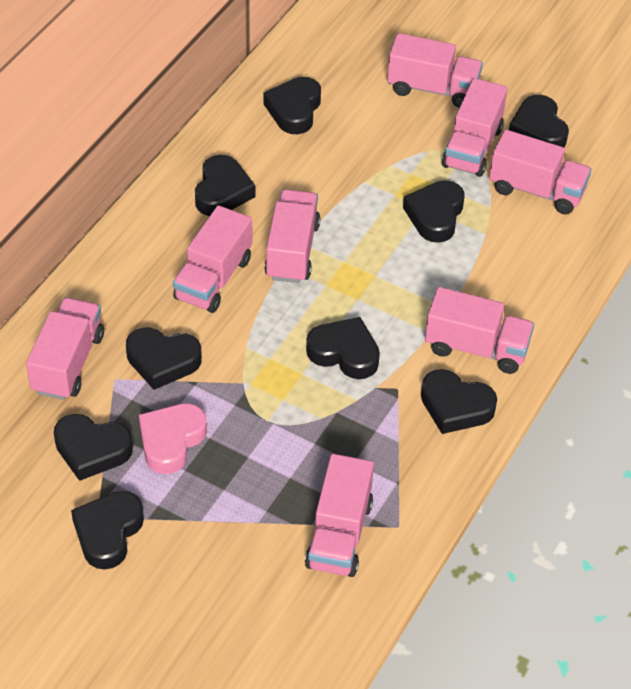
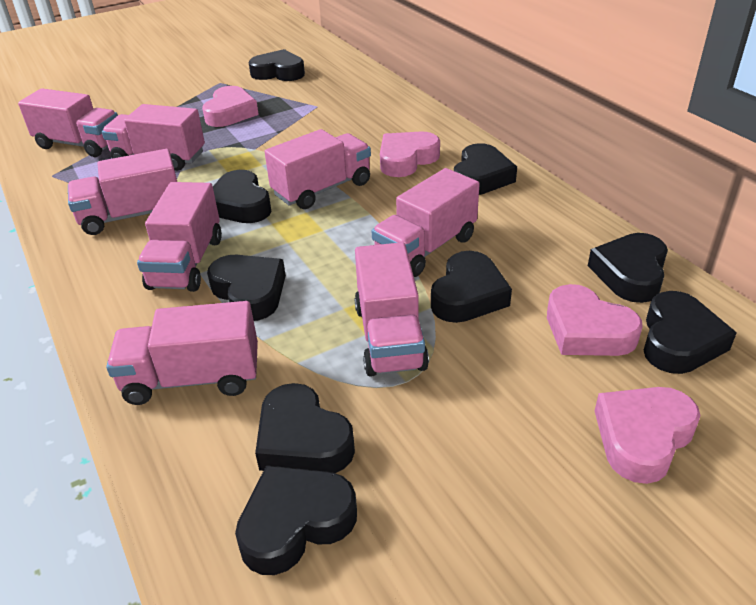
pink heart: 1 -> 4

